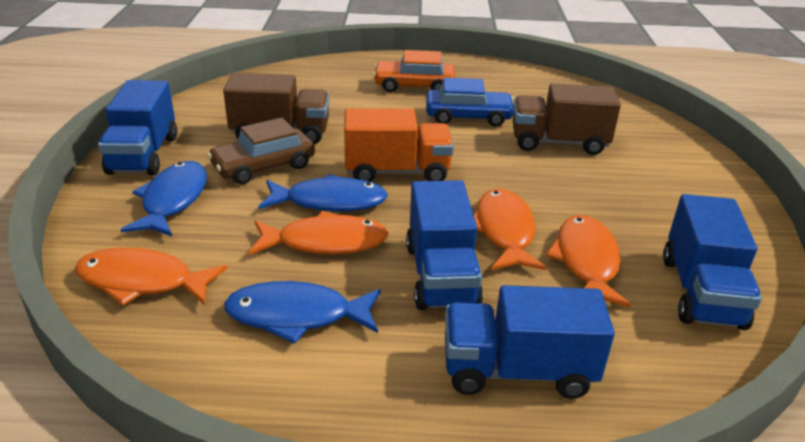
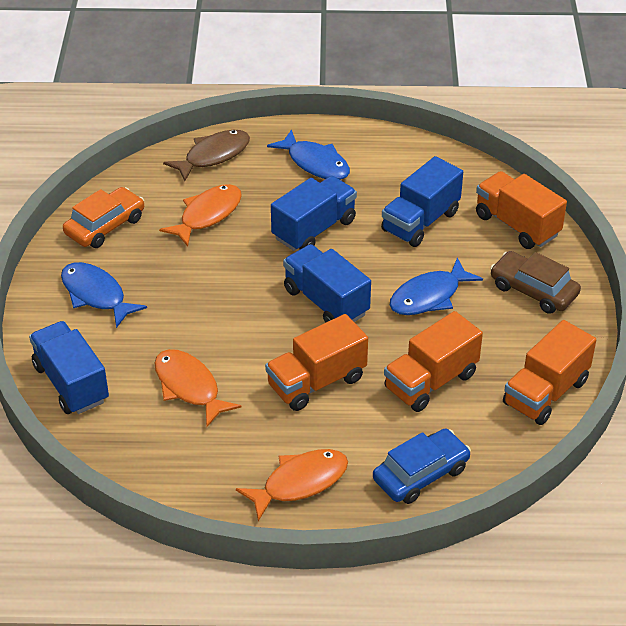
brown fish: 0 -> 1
brown truck: 2 -> 0
orange fish: 4 -> 3
orange truck: 1 -> 4

